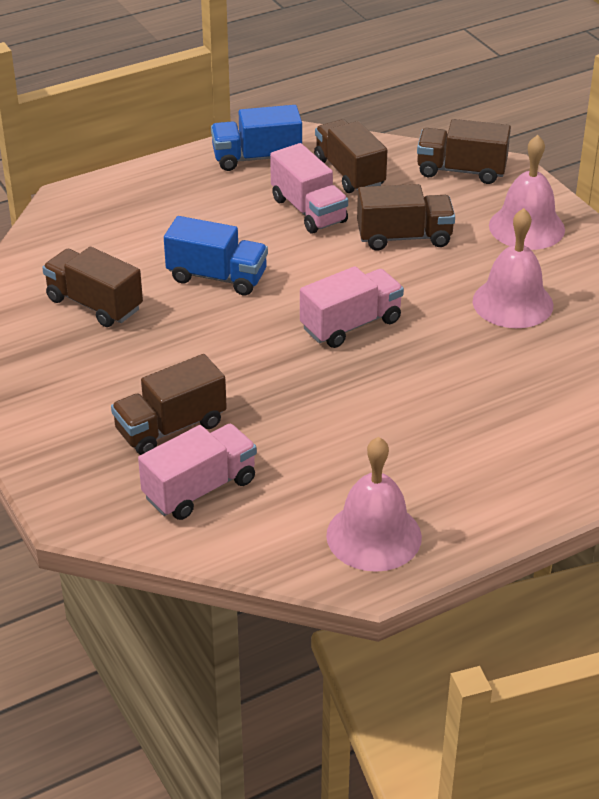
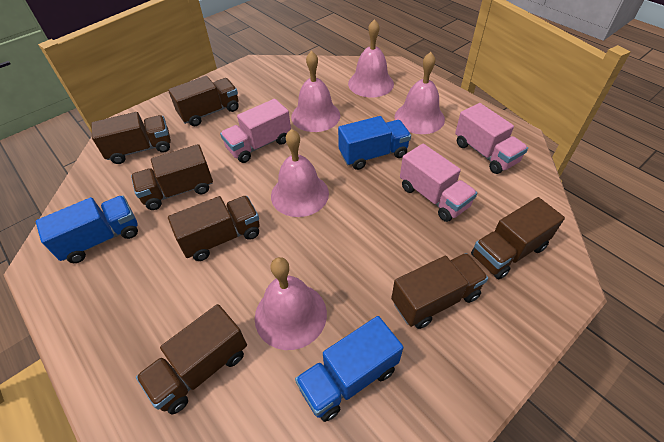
blue truck: 2 -> 3
brown truck: 5 -> 7
pink bell: 3 -> 5

